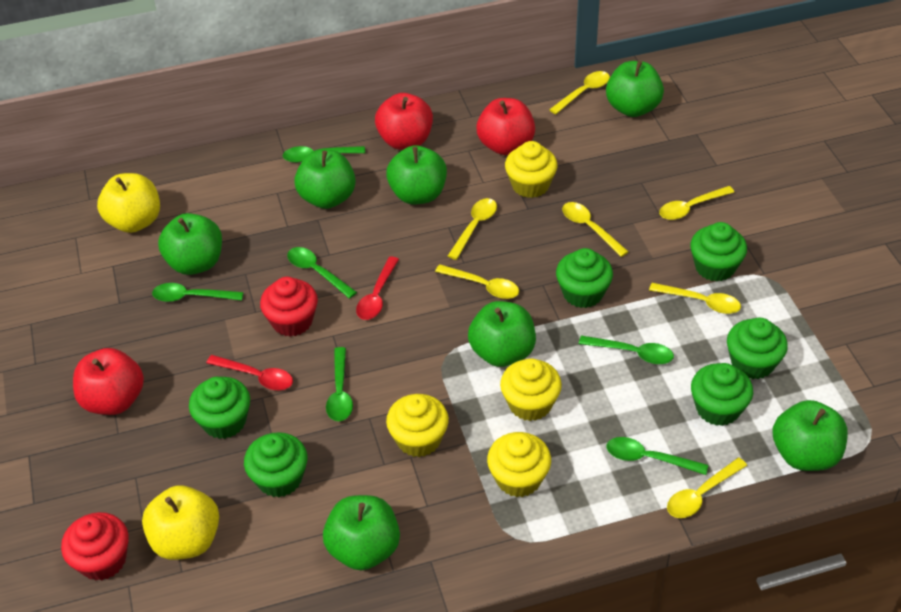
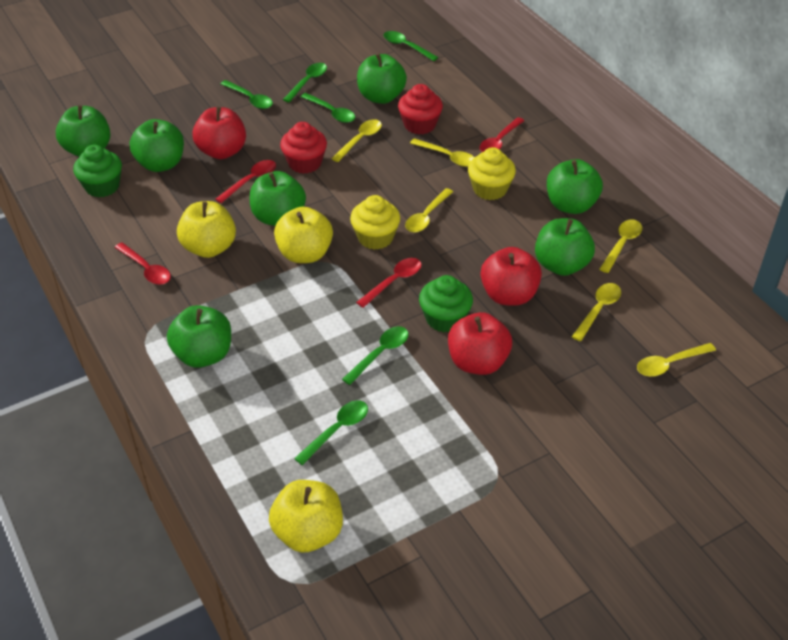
green cupcake: 6 -> 2
red spoon: 2 -> 4
yellow apple: 2 -> 3
yellow cupcake: 4 -> 2
yellow spoon: 7 -> 6

